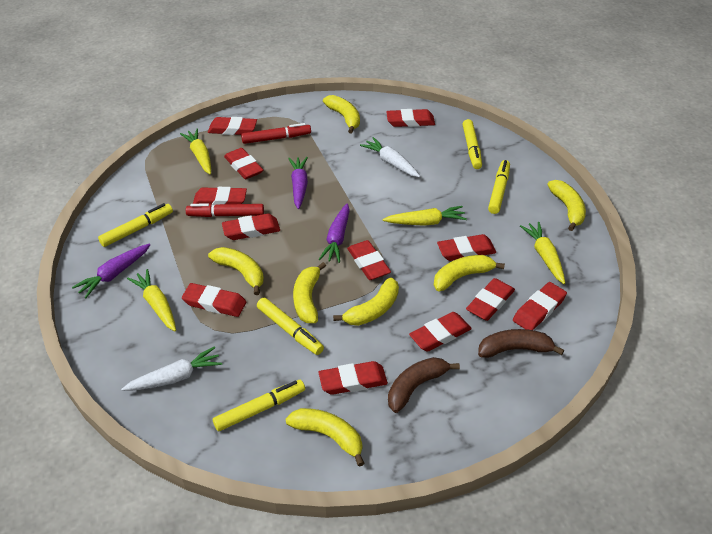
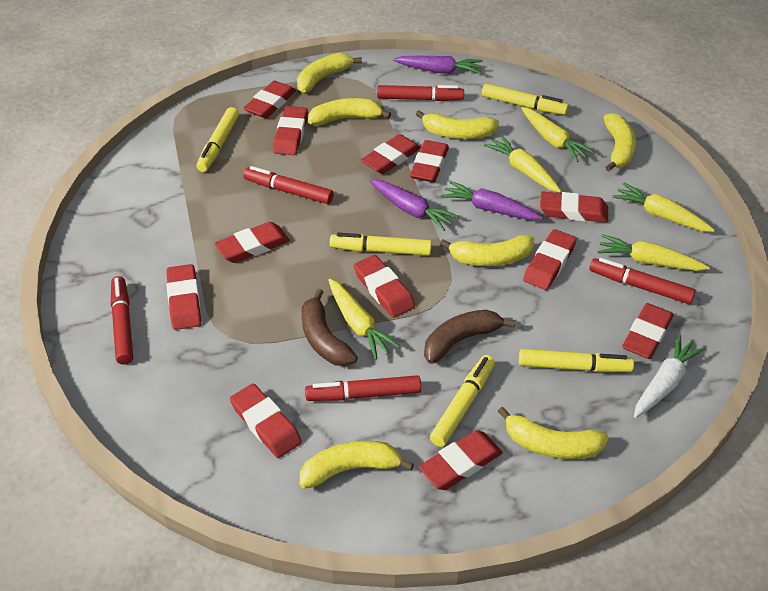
red marker: 2 -> 5
white carrot: 2 -> 1
yellow carrot: 4 -> 5

